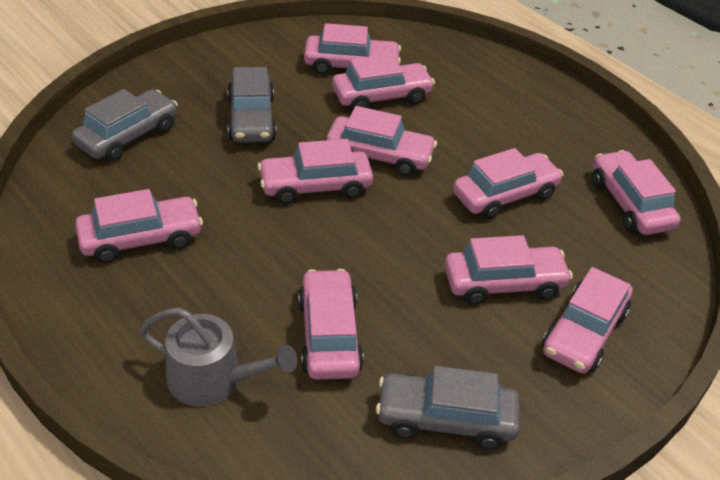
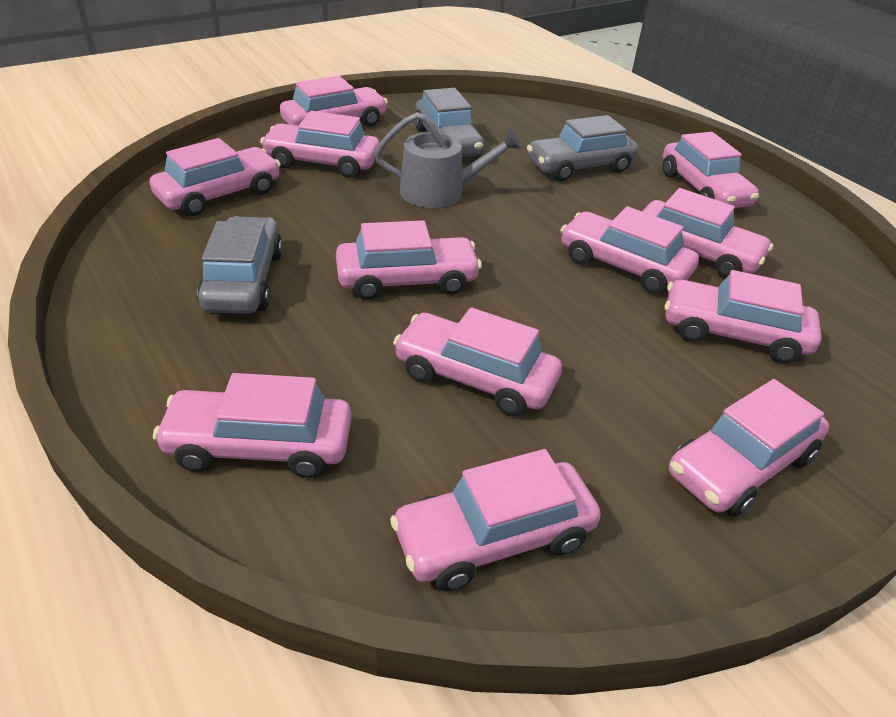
pink car: 10 -> 12

